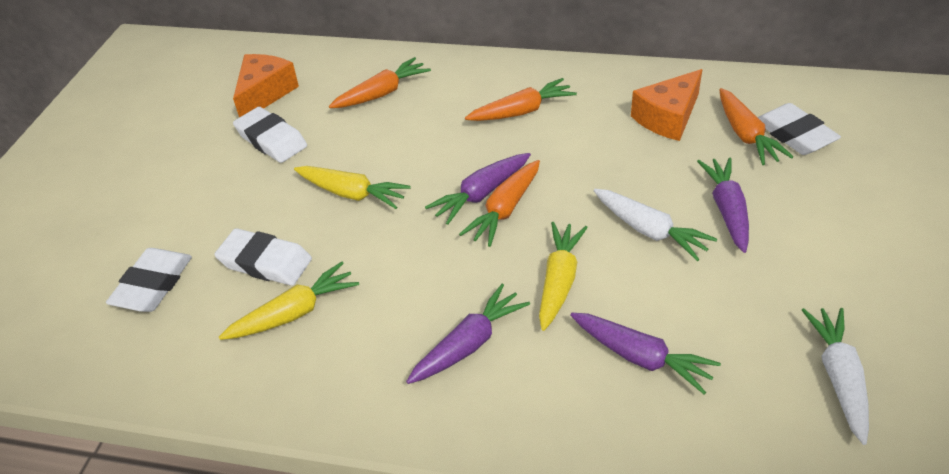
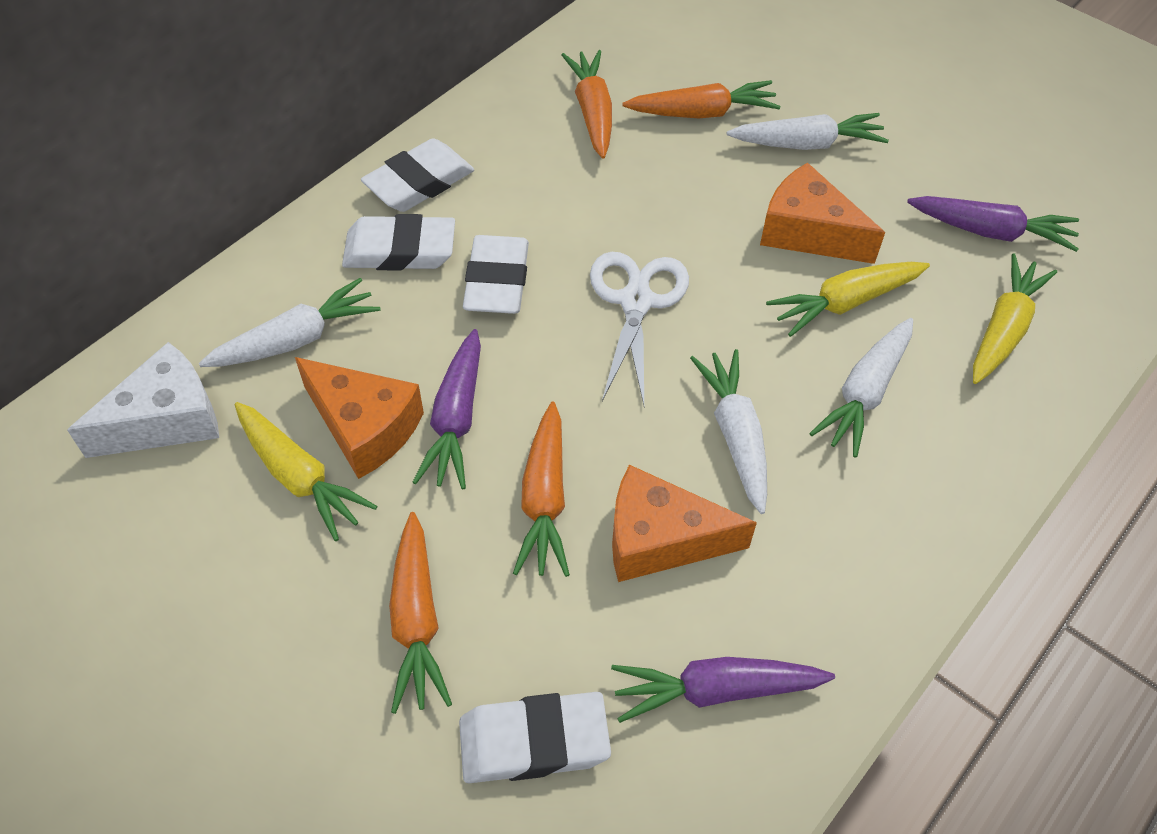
orange cheese: 2 -> 3
purple carrot: 4 -> 3
white carrot: 2 -> 4
white cheese: 0 -> 1
white scissors: 0 -> 1

